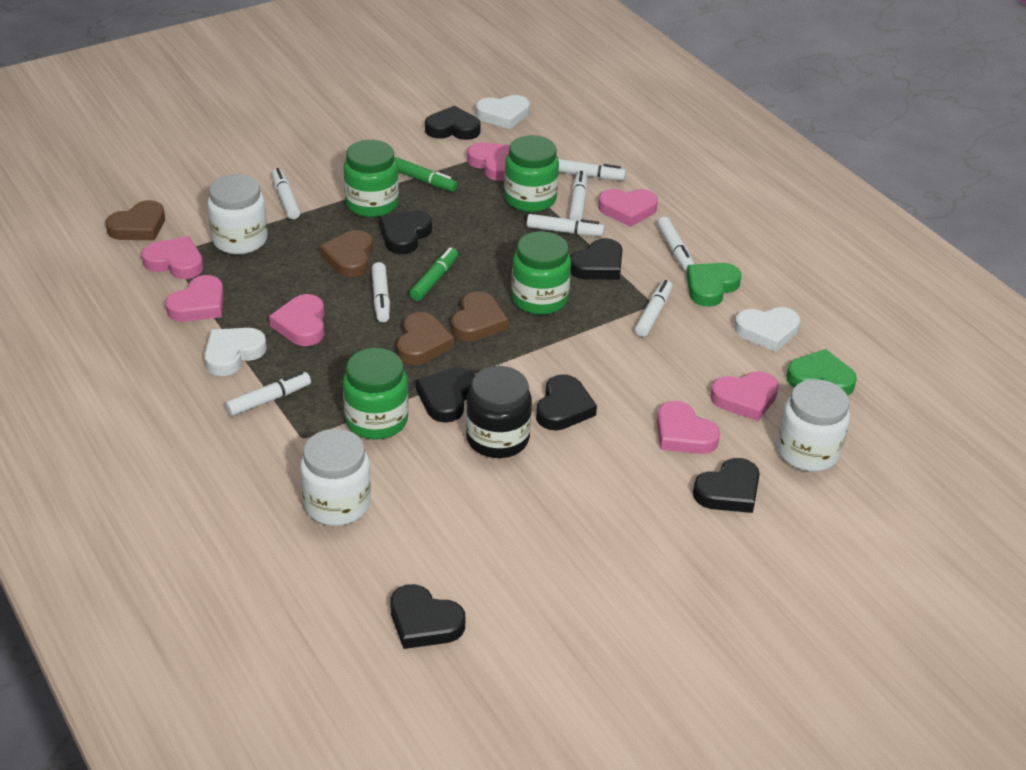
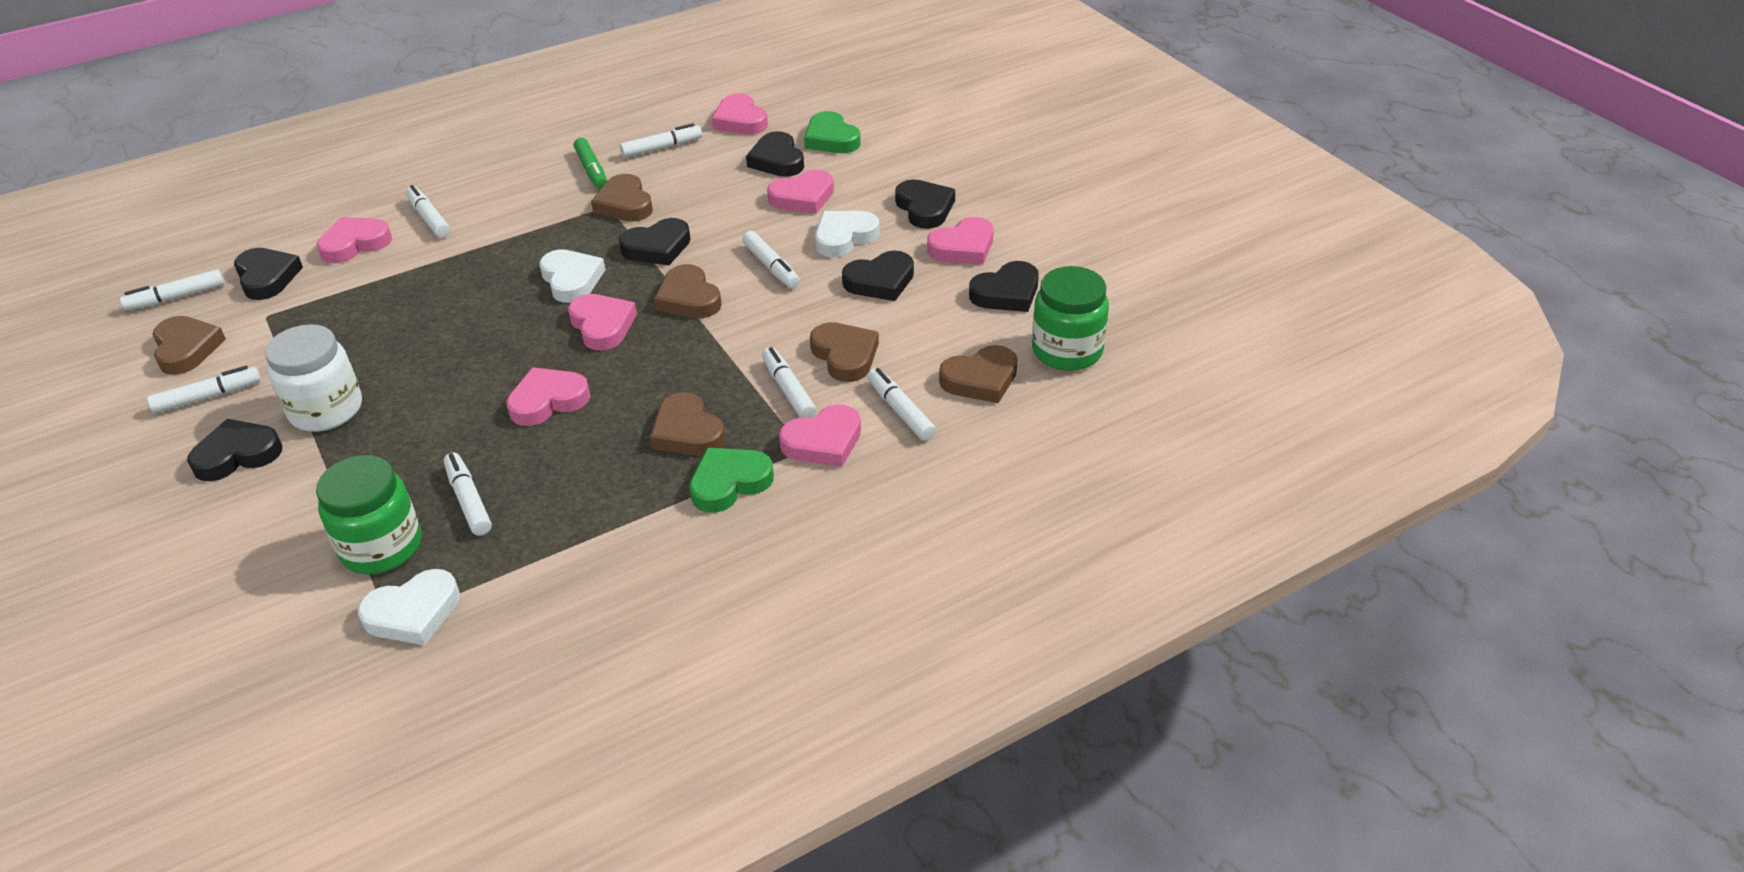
black jar: 1 -> 0
brown heart: 4 -> 6
green jar: 4 -> 2
green marker: 2 -> 1
white jar: 3 -> 1

